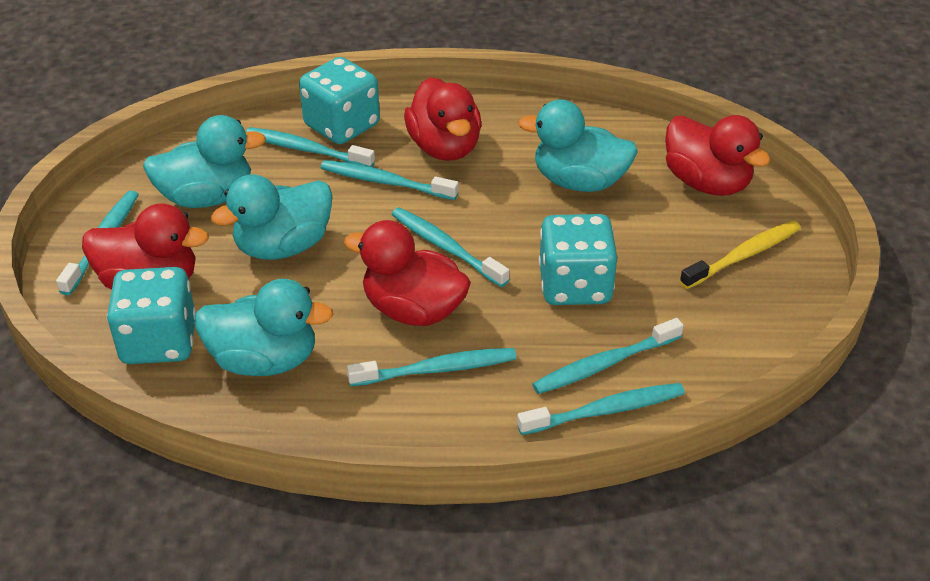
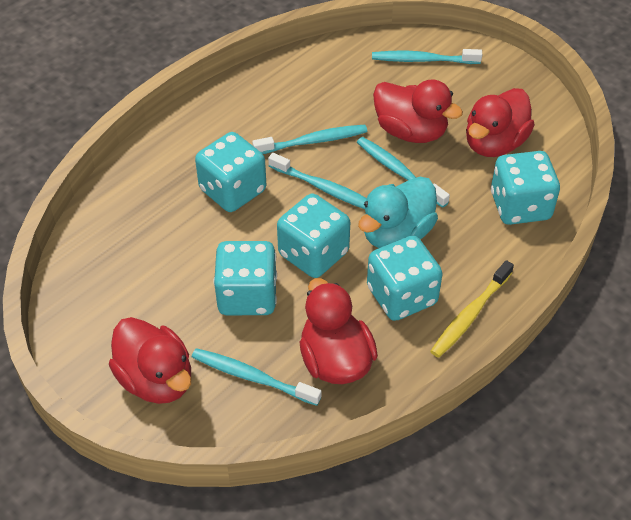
turquoise dice: 3 -> 5
turquoise duck: 4 -> 1
turquoise toothbrush: 7 -> 5

